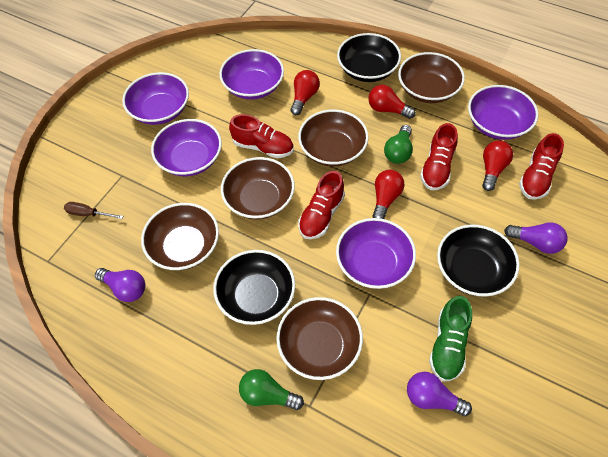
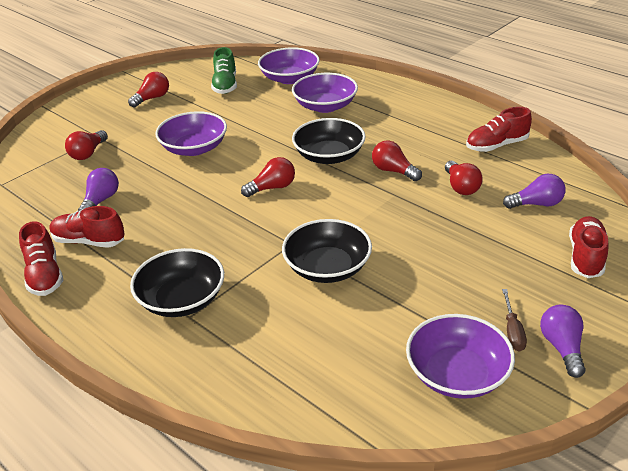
brown bowl: 5 -> 0
green light bulb: 2 -> 0
purple bowl: 5 -> 4
red light bulb: 4 -> 5

